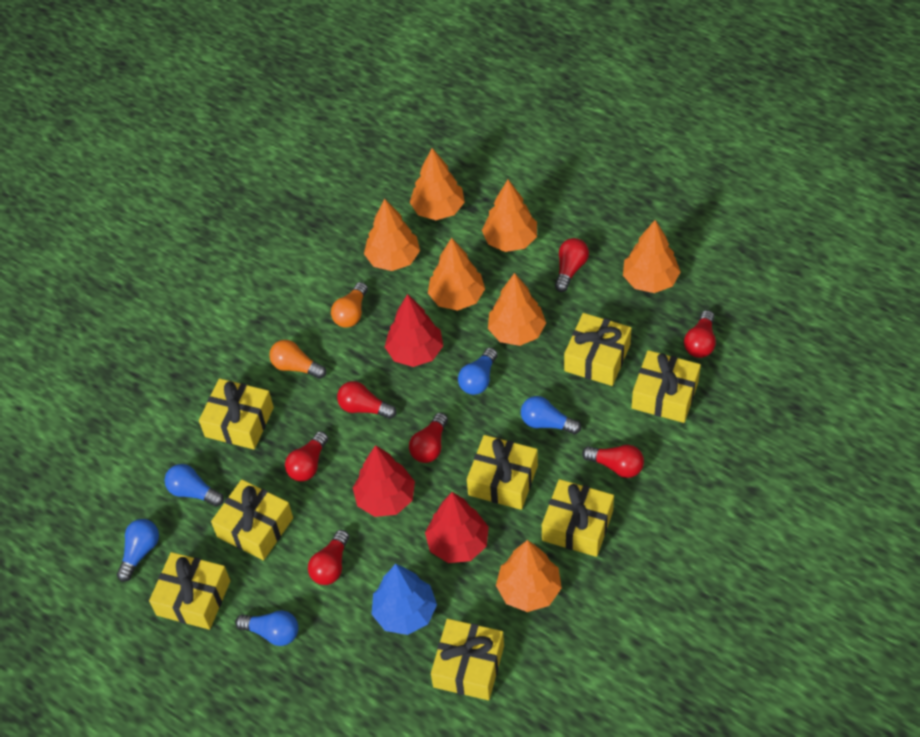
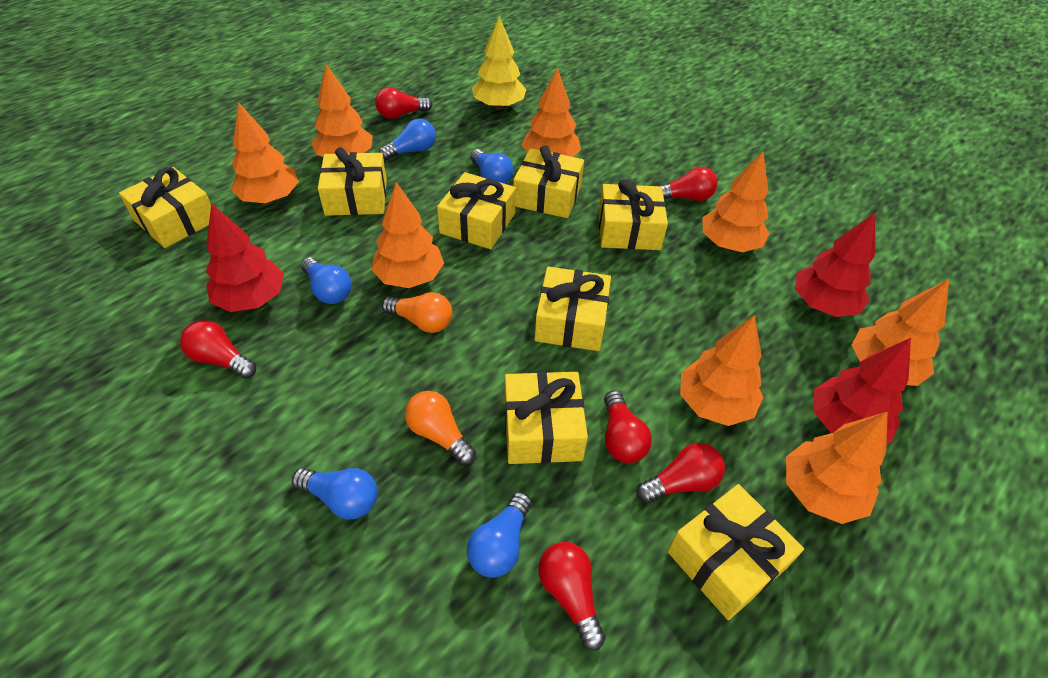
blue tree: 1 -> 0
orange tree: 7 -> 8
red light bulb: 7 -> 6
yellow tree: 0 -> 1

